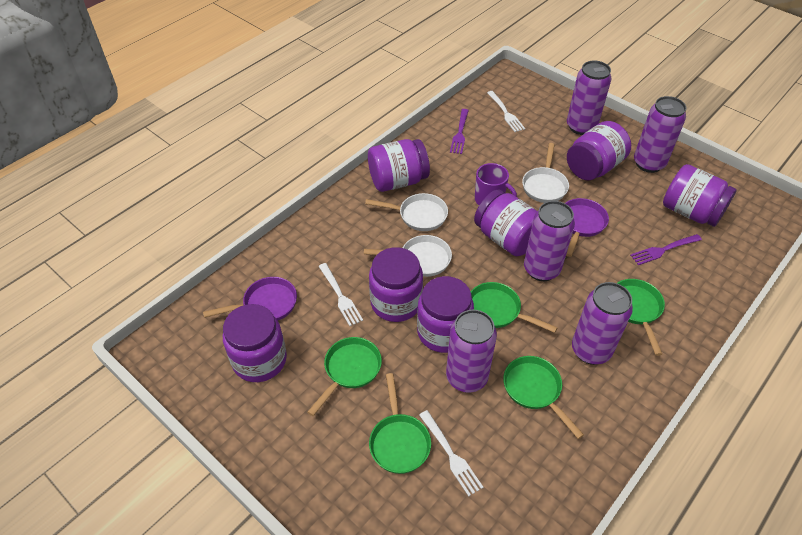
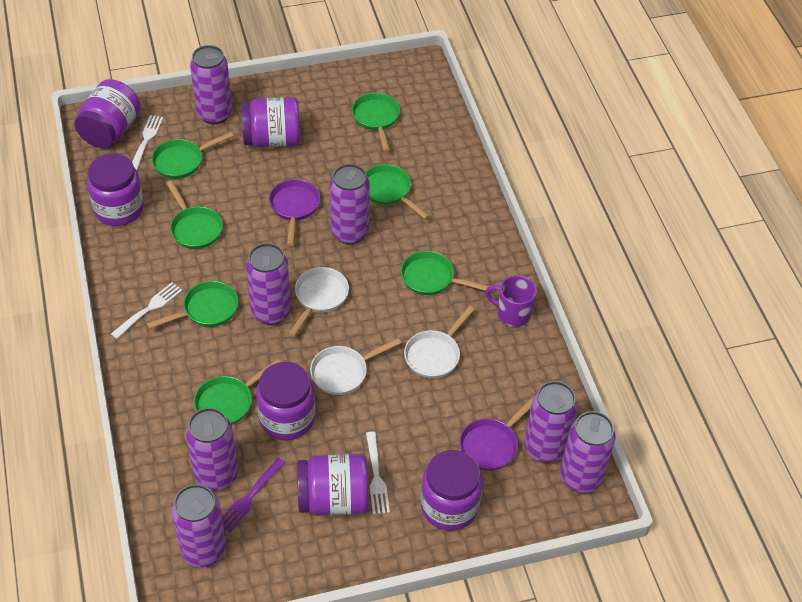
green pan: 5 -> 7
purple can: 5 -> 7
purple fork: 2 -> 1
purple jar: 7 -> 6

